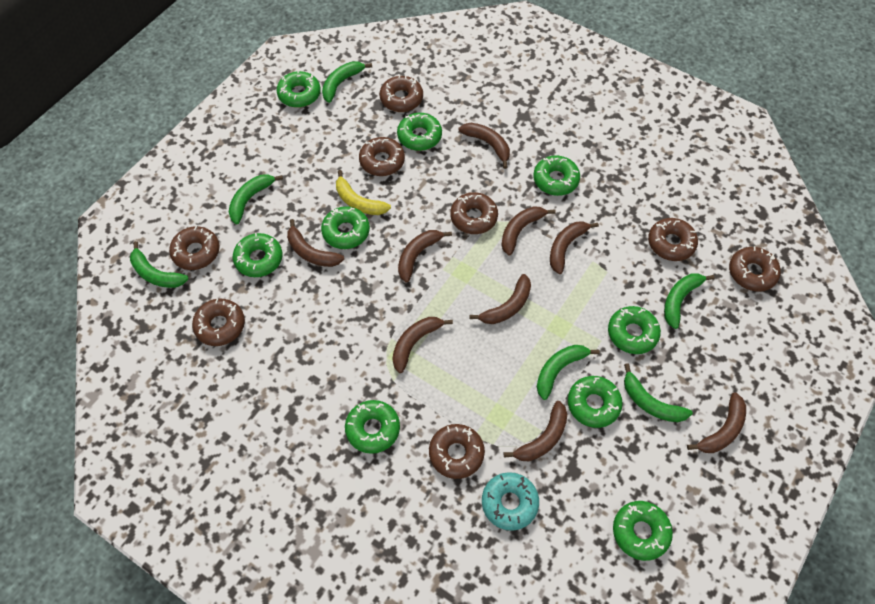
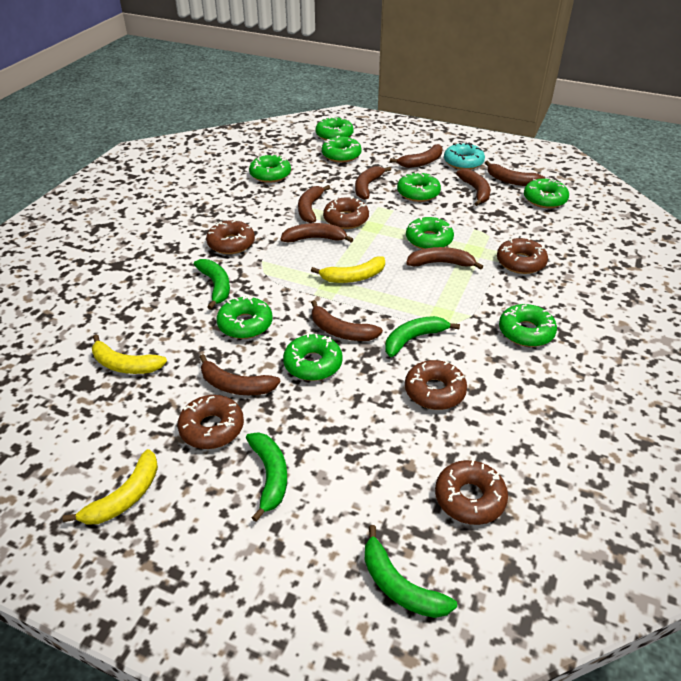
brown donut: 8 -> 6
green banana: 6 -> 4
yellow banana: 1 -> 3

